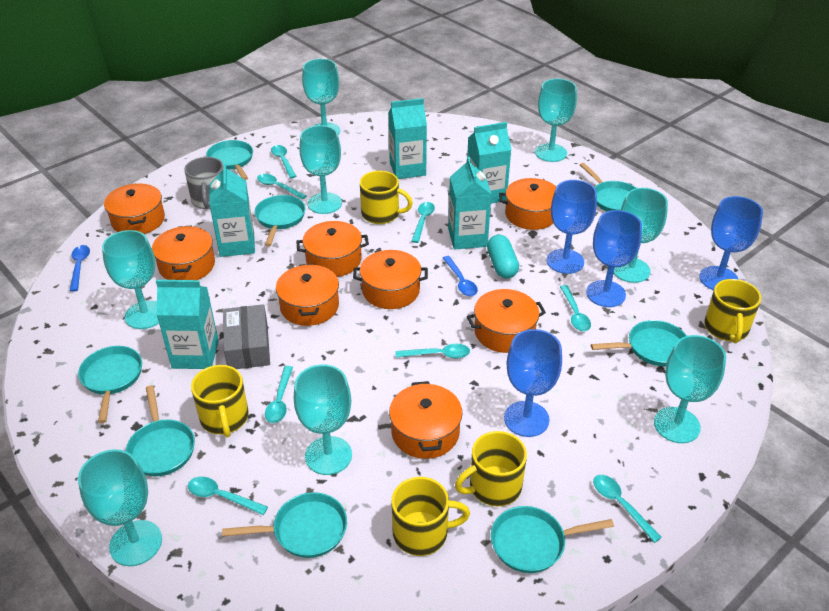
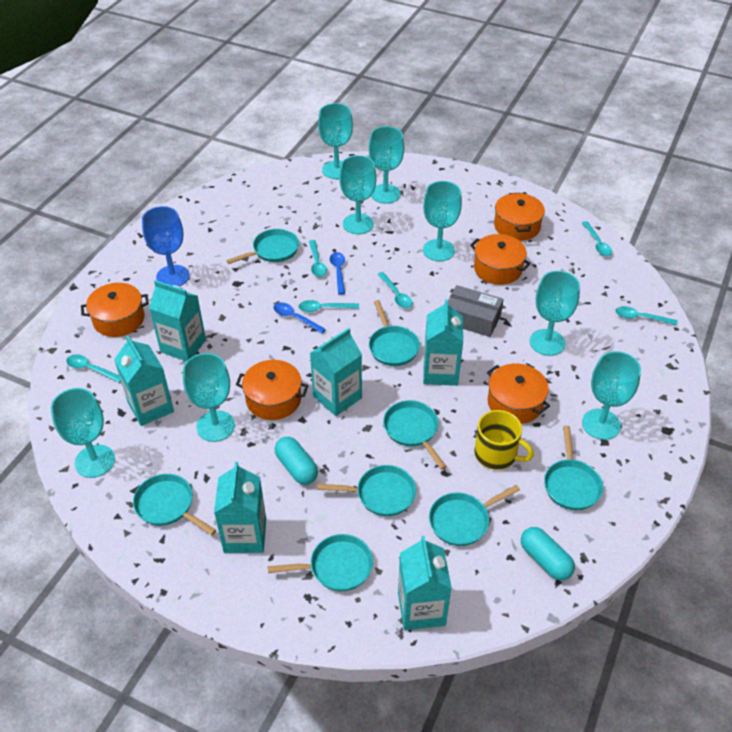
blue goblet: 4 -> 1
grey mug: 1 -> 0
orange pot: 8 -> 5
turquoise capsule: 1 -> 2
turquoise carton: 5 -> 6
turquoise spoon: 8 -> 6
yellow mug: 5 -> 1

